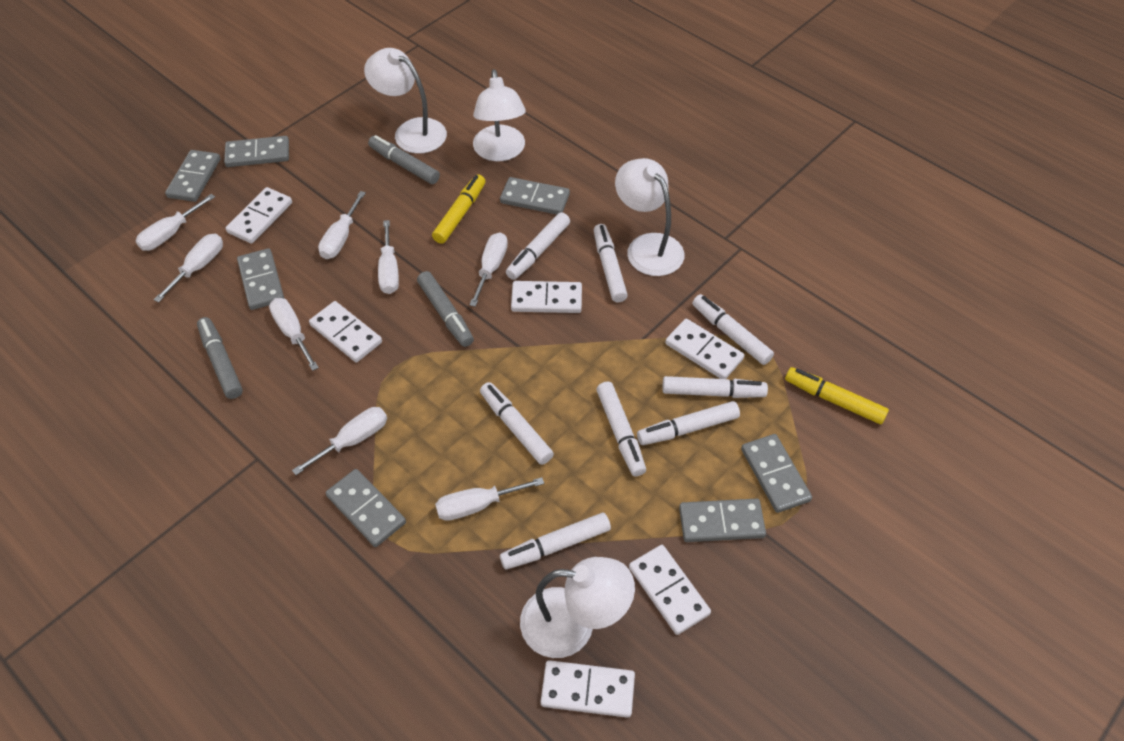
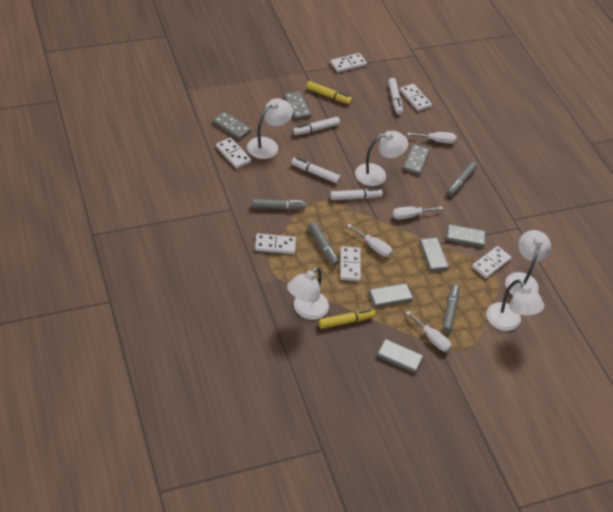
grey marker: 3 -> 4
white lamp: 4 -> 5
white marker: 8 -> 4
white screwdriver: 8 -> 4

